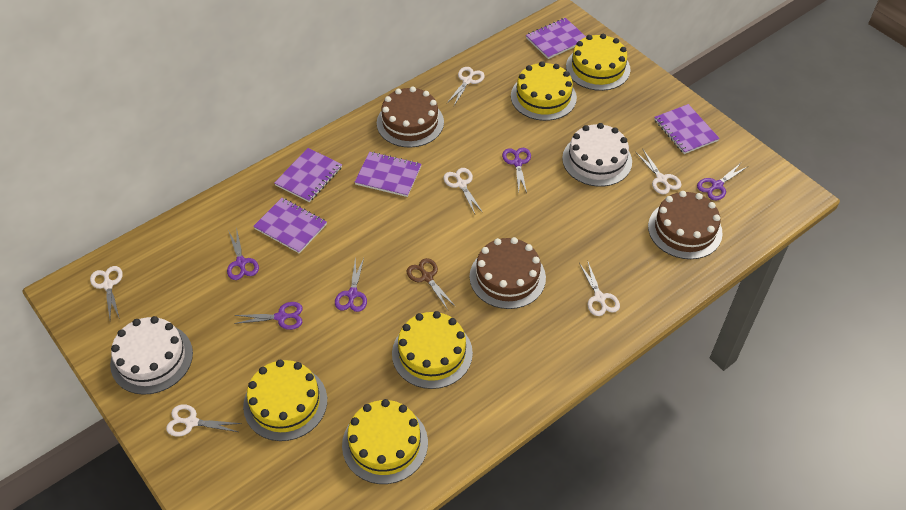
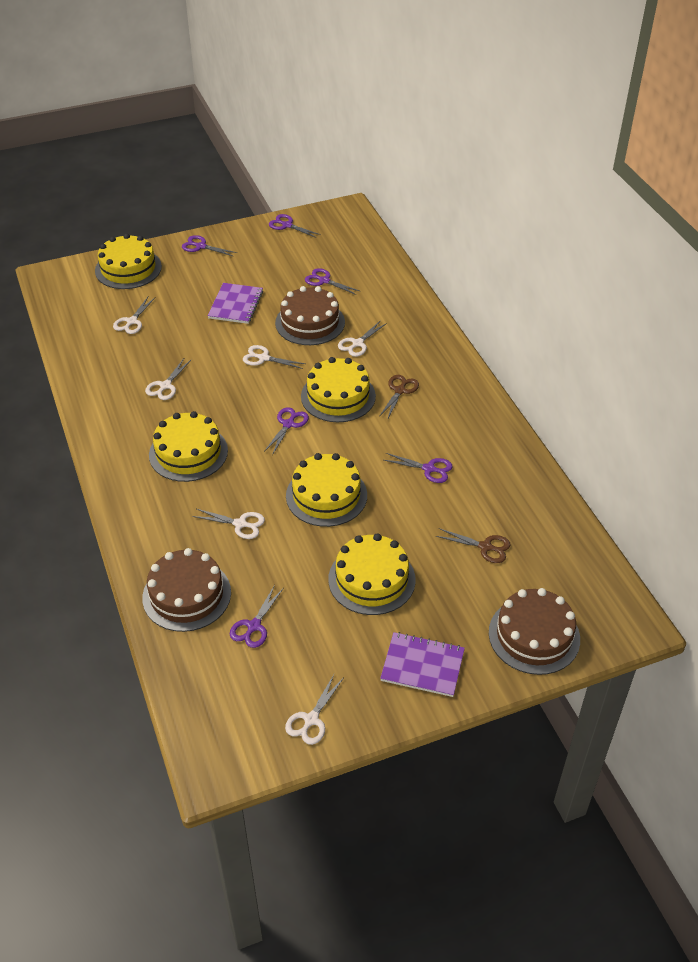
brown scissors: 1 -> 2
purple notebook: 5 -> 2
purple scissors: 5 -> 6
white cake: 2 -> 0

